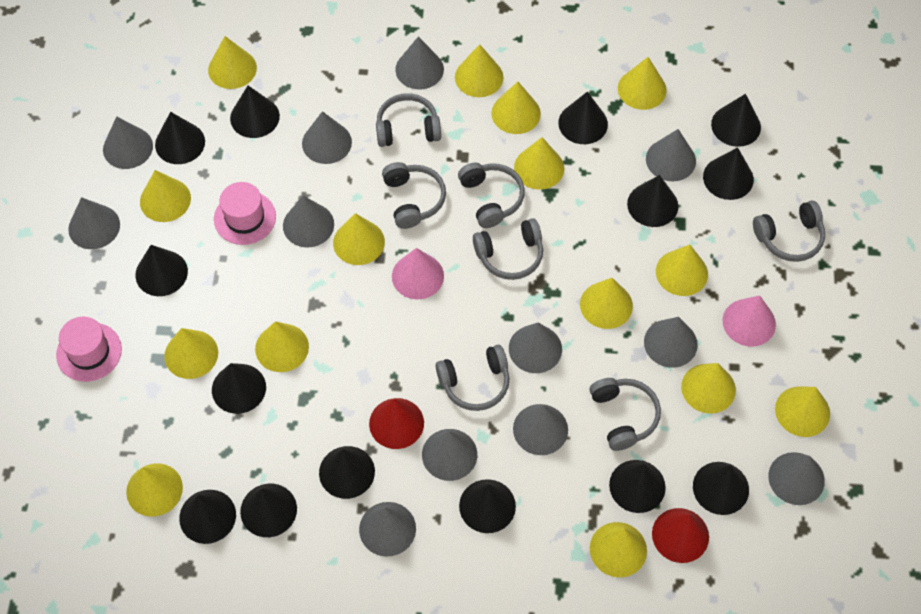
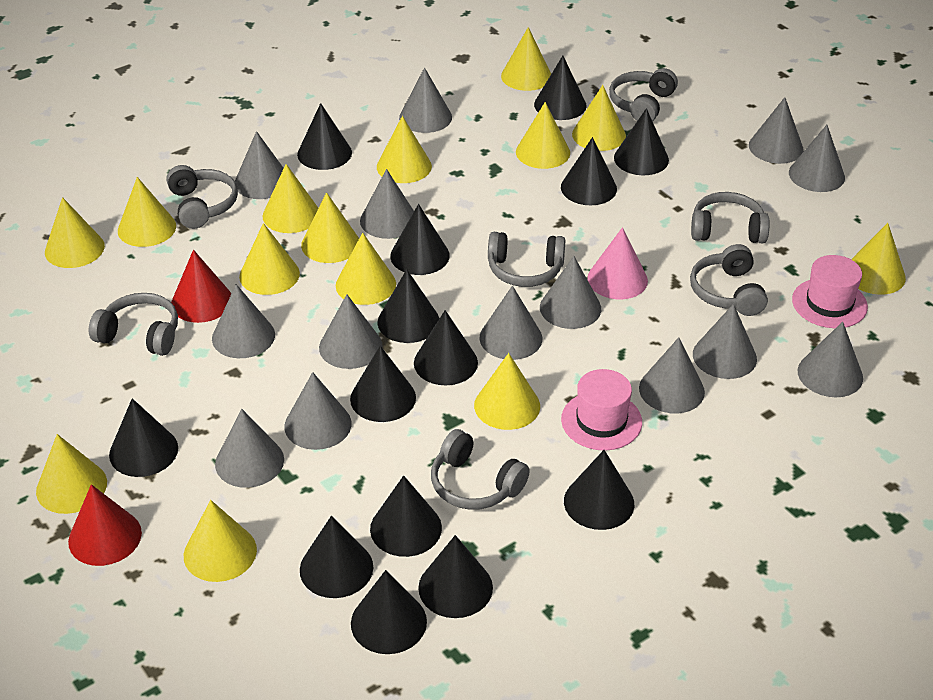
grey cone: 12 -> 14
pink cone: 2 -> 1
yellow cone: 15 -> 14

